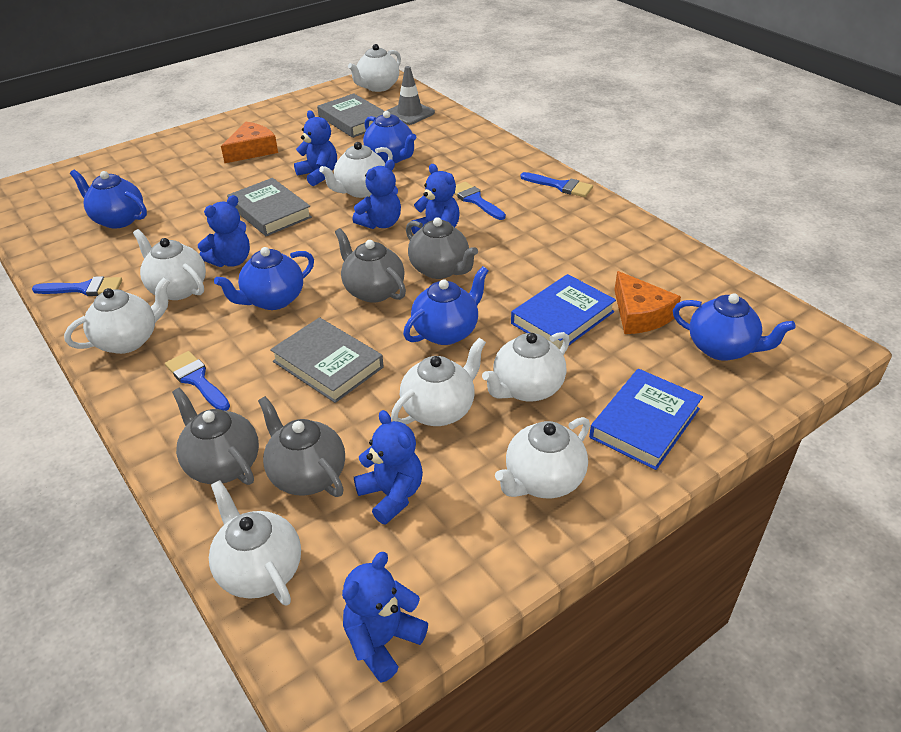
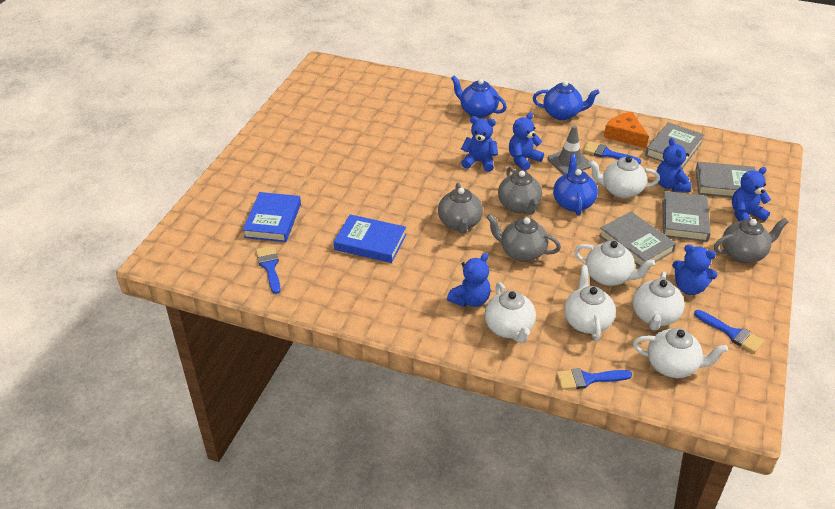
blue teapot: 5 -> 3
grey book: 3 -> 4
orange cheese: 2 -> 1
white teapot: 8 -> 6

